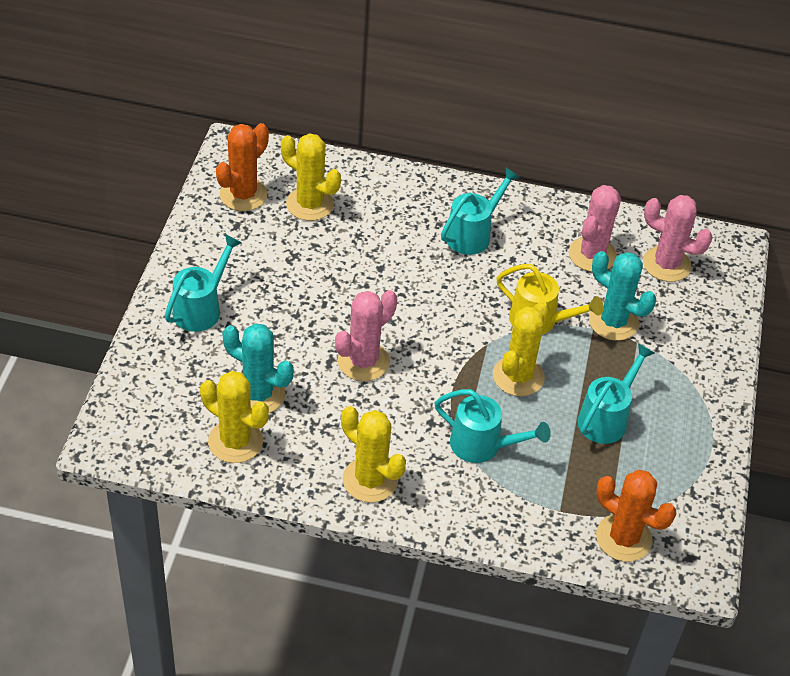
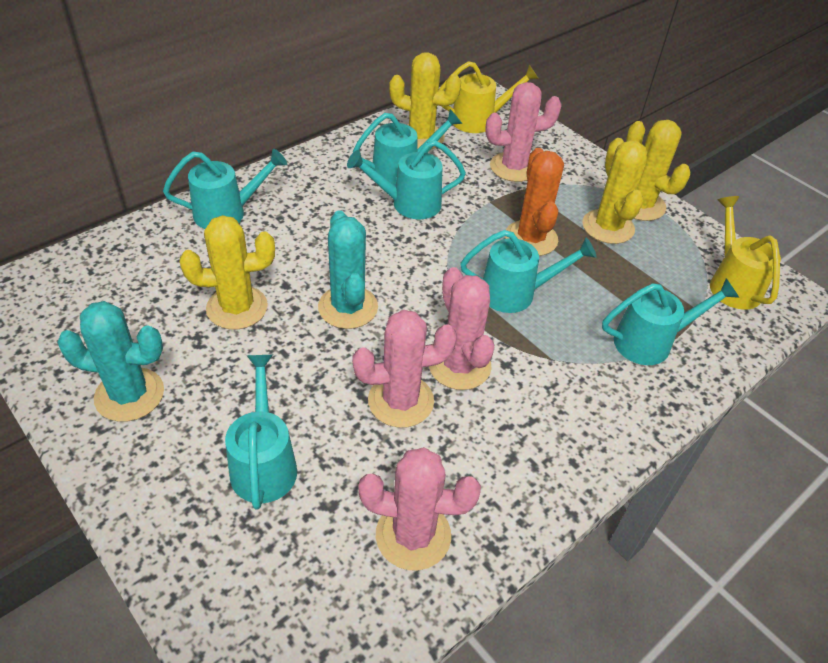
orange cactus: 2 -> 1
pink cactus: 3 -> 4
turquoise watering can: 4 -> 6
yellow watering can: 1 -> 2

